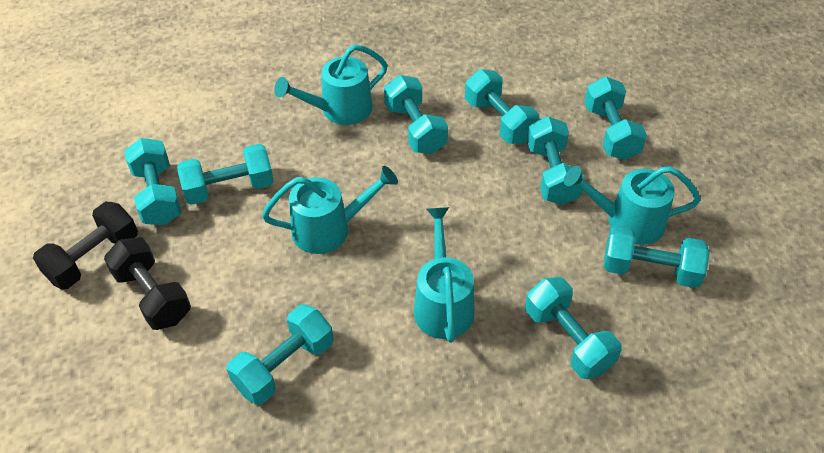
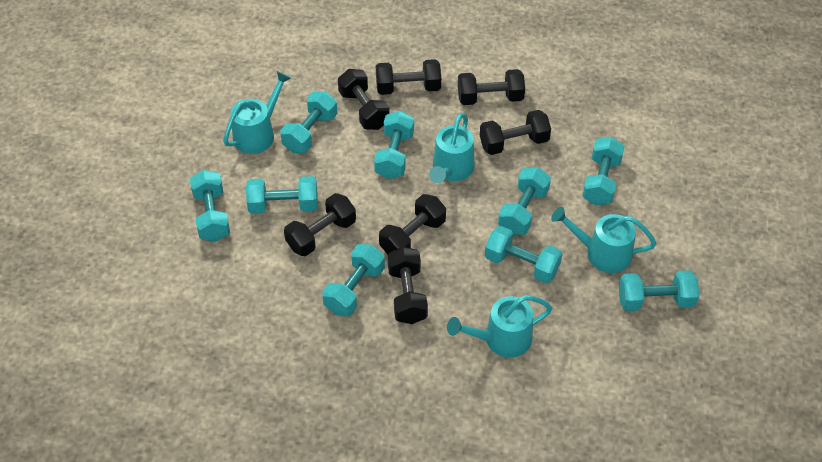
black dumbbell: 2 -> 7

